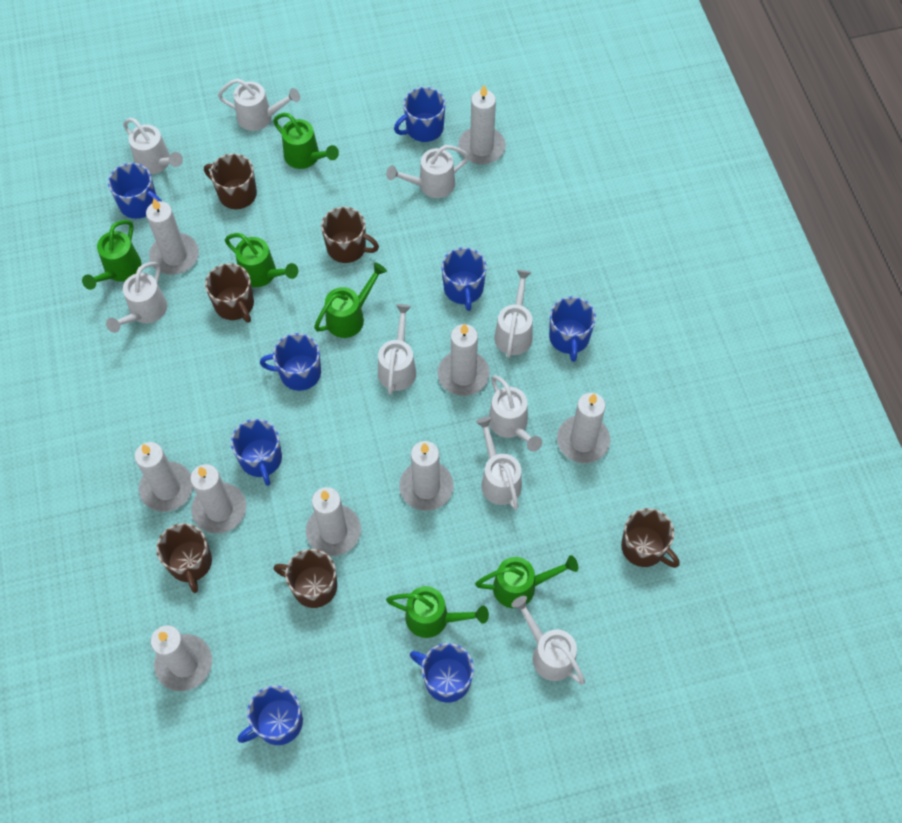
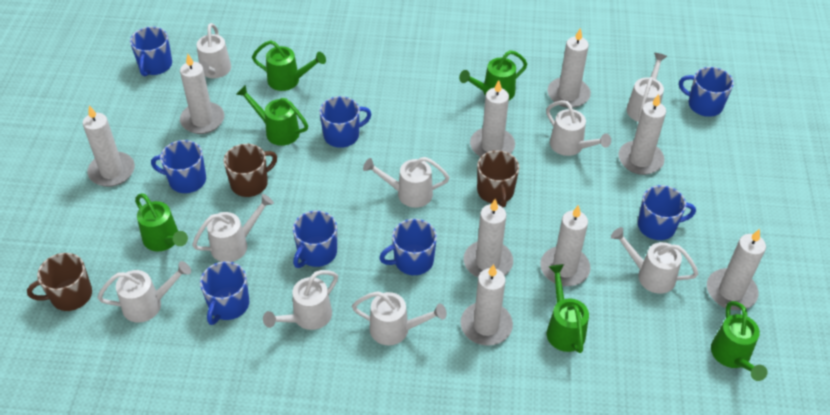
brown mug: 6 -> 3

